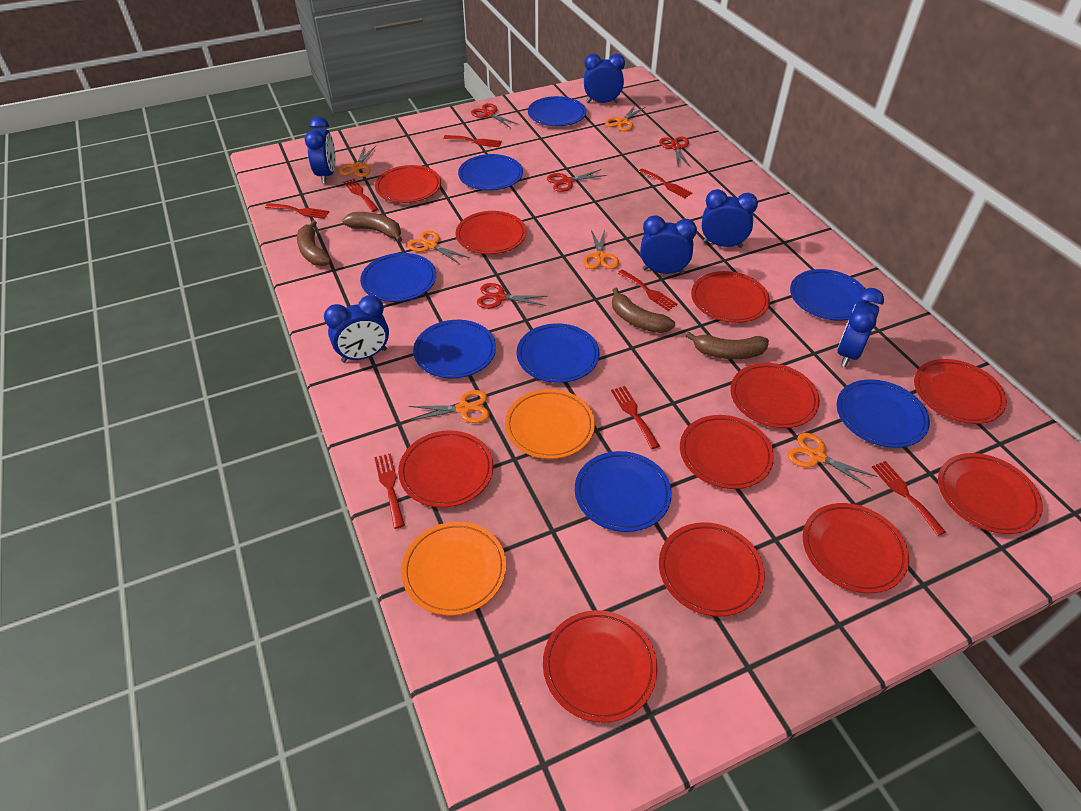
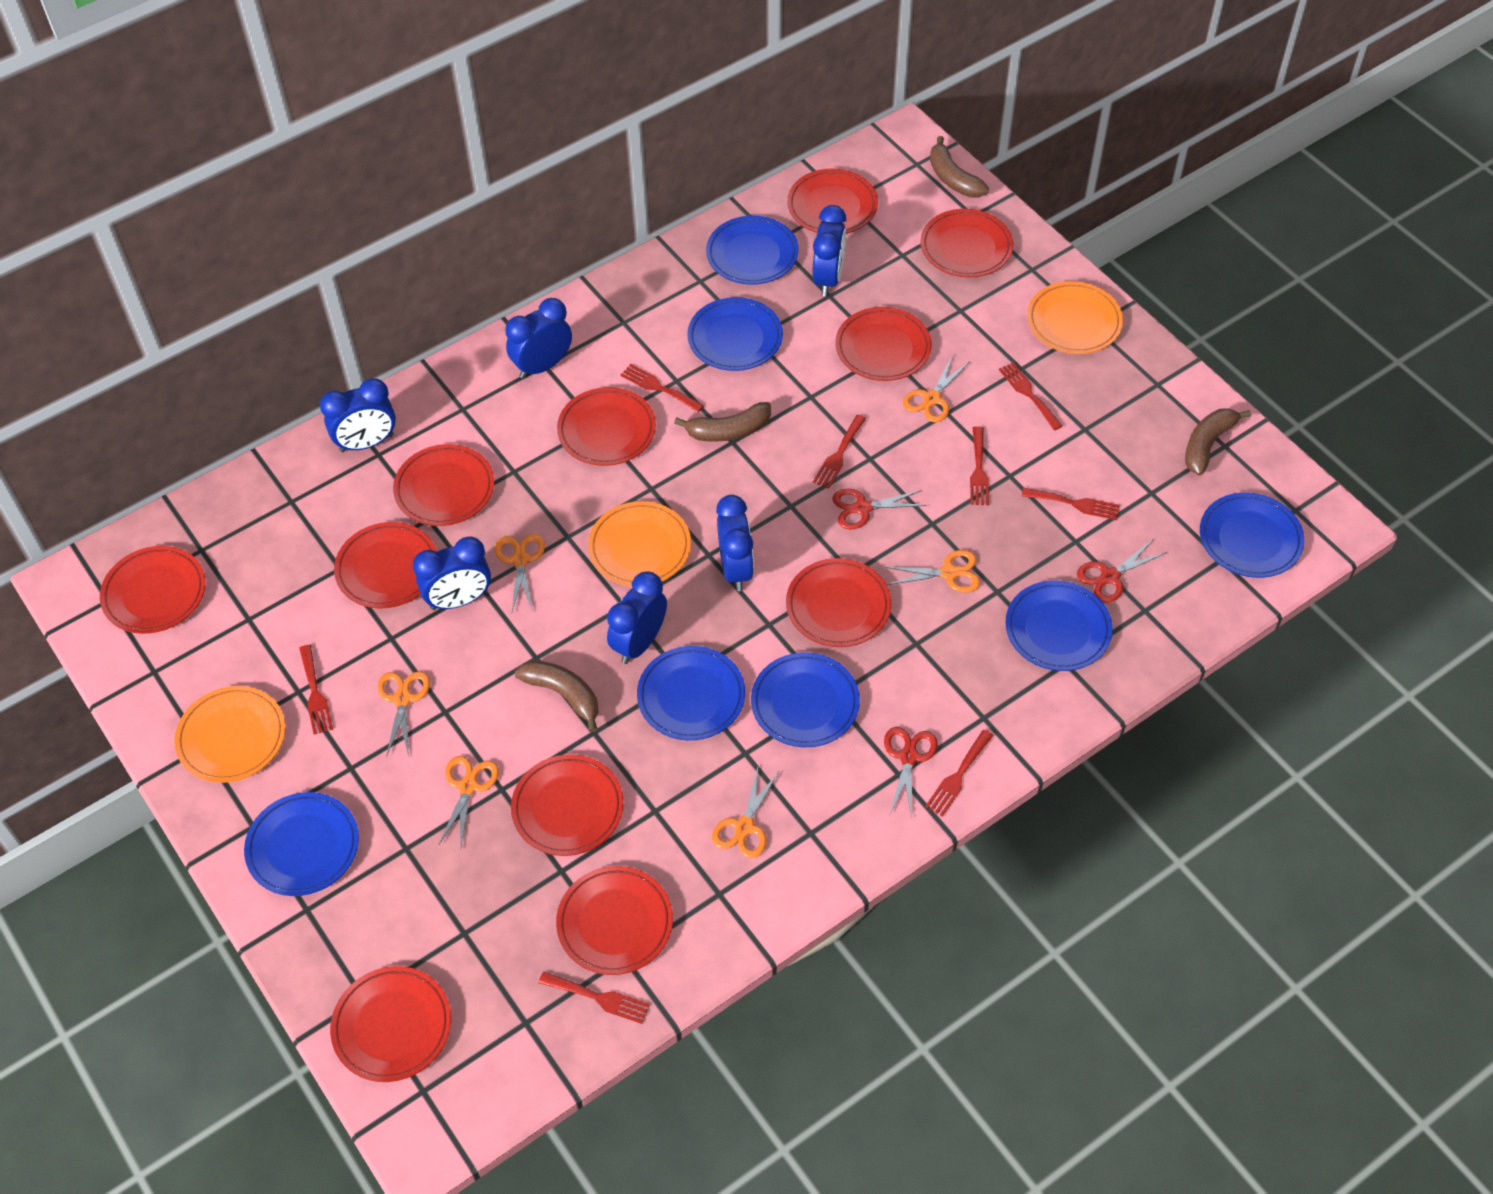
blue plate: 8 -> 7
orange plate: 2 -> 3
red scissors: 4 -> 3

